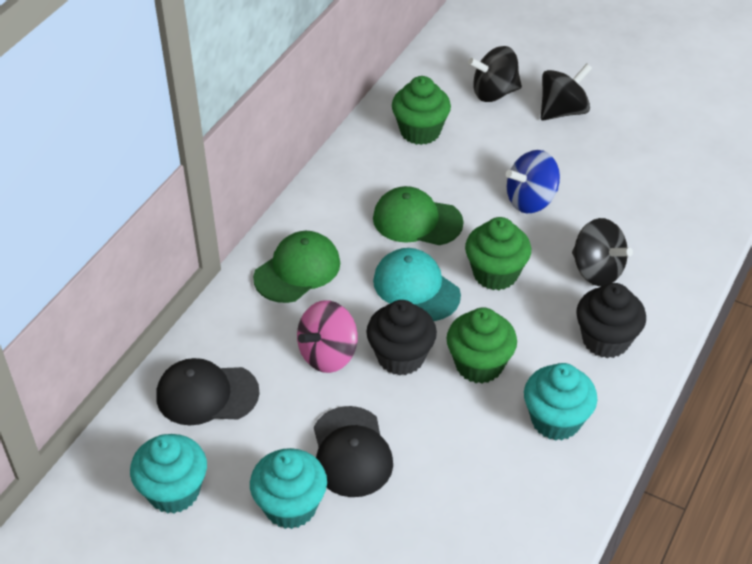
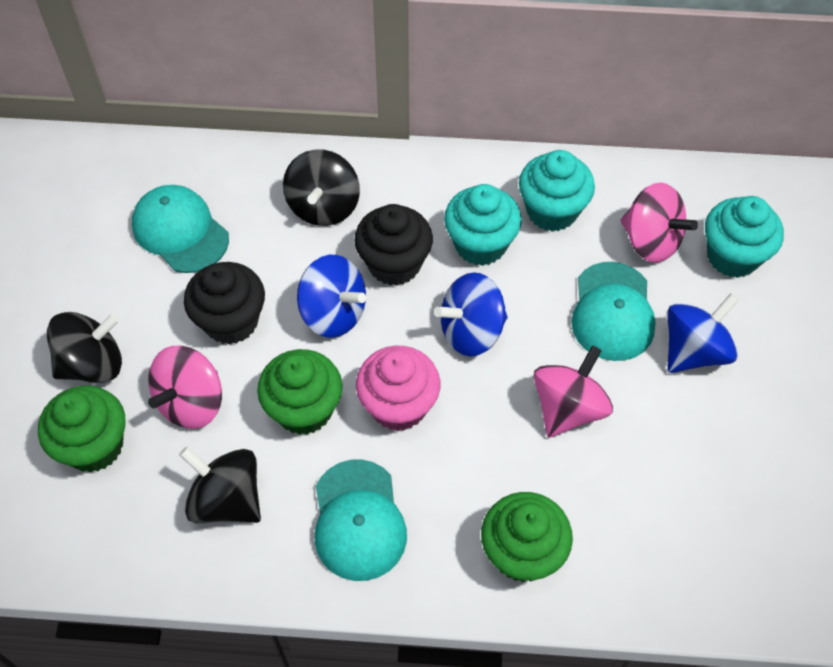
black cap: 2 -> 0
blue spinning top: 1 -> 3
green cap: 2 -> 0
pink cupcake: 0 -> 1
pink spinning top: 1 -> 3
turquoise cap: 1 -> 3

